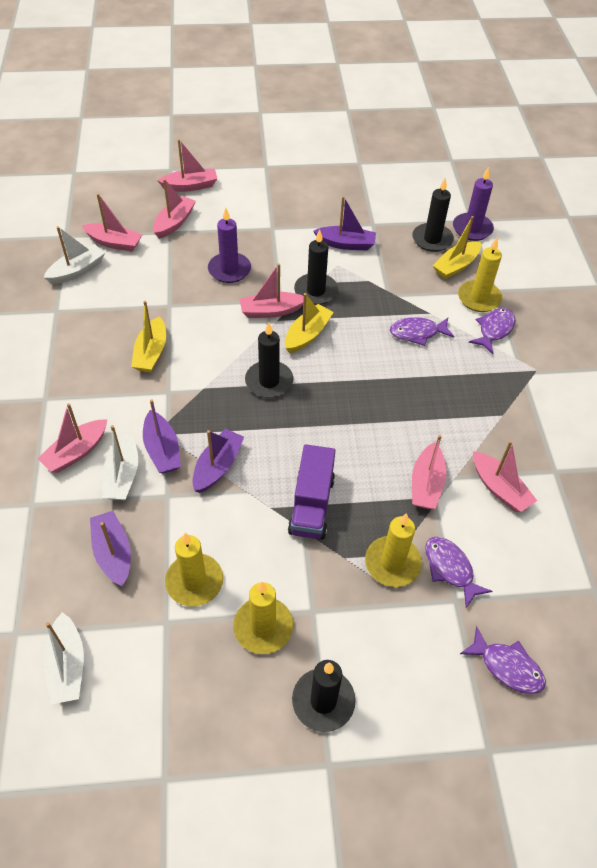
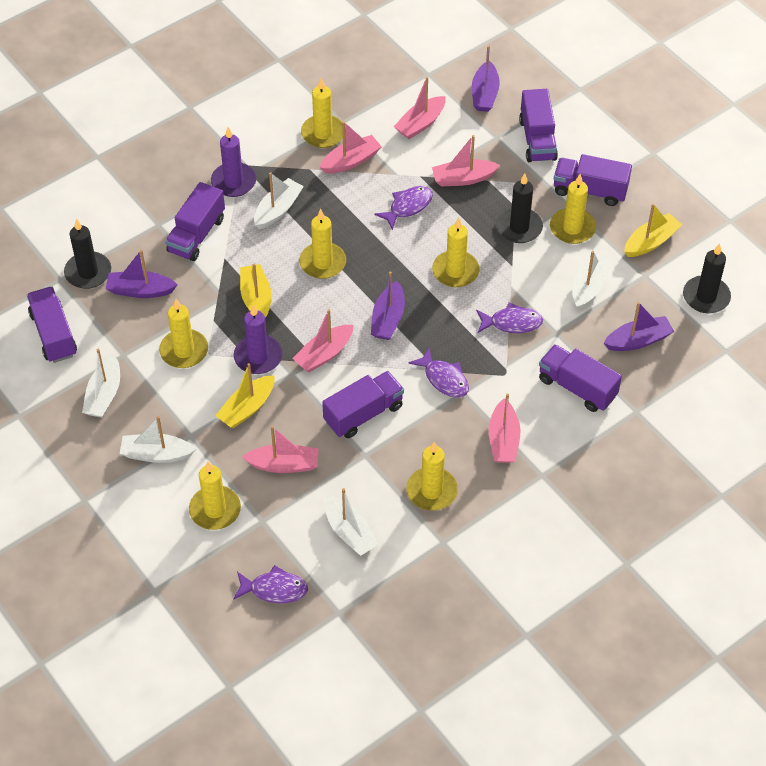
black candle: 4 -> 3
pink boat: 7 -> 6
purple truck: 1 -> 6
white boat: 3 -> 5
yellow candle: 4 -> 7

